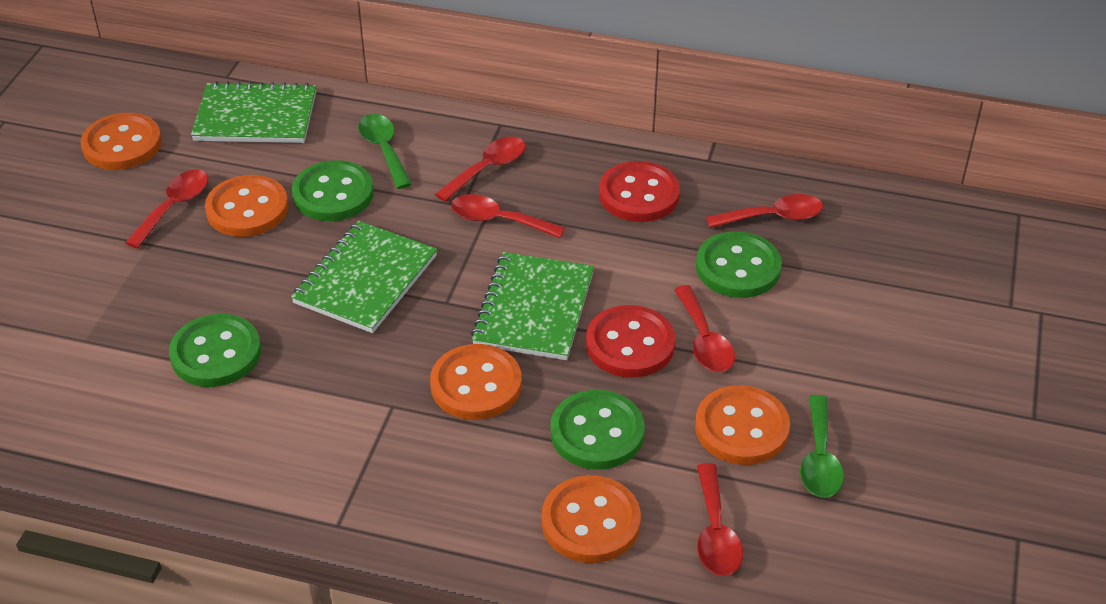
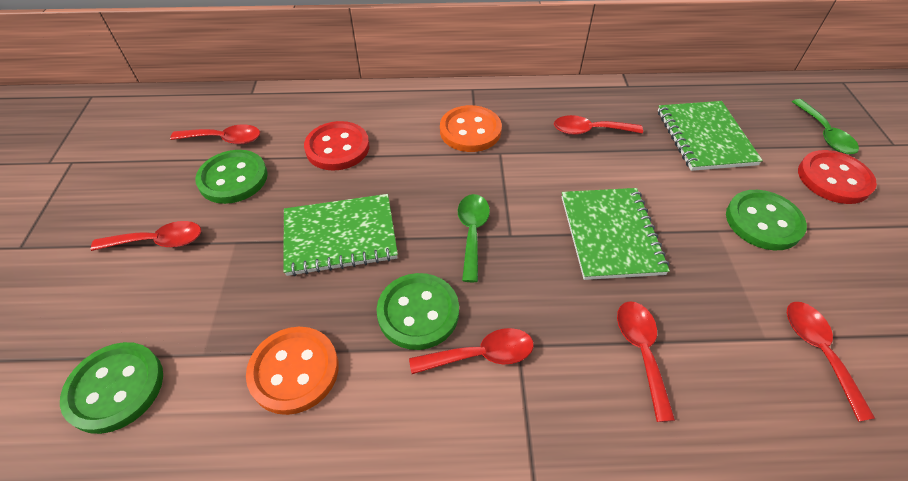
orange button: 5 -> 2

